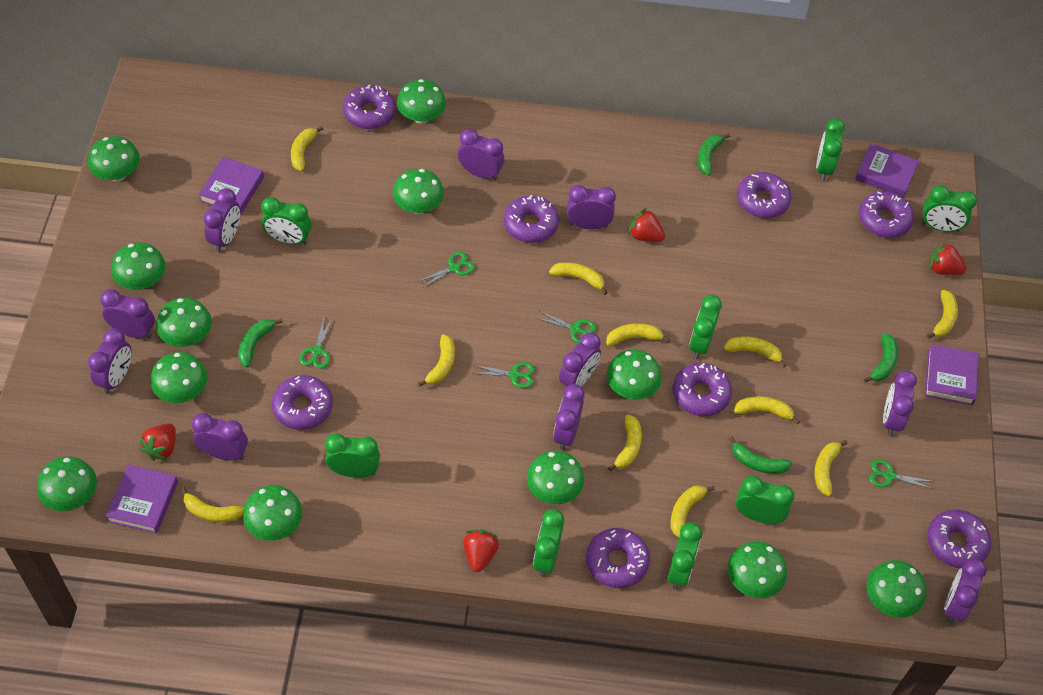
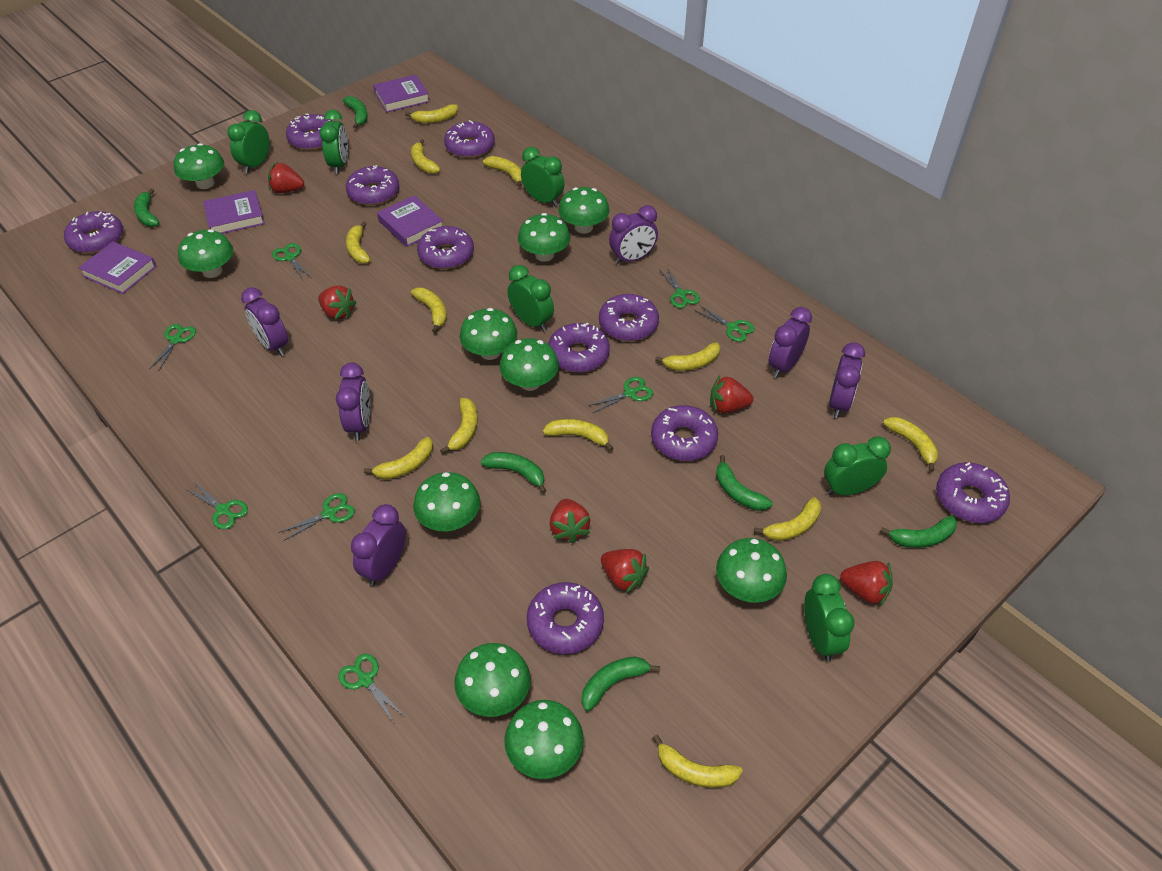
green banana: 4 -> 6
green clock: 8 -> 6
green mushroom: 12 -> 10
green scissors: 5 -> 8
purple clock: 10 -> 6
purple donut: 8 -> 10
red strawberry: 4 -> 6
yellow banana: 11 -> 12

